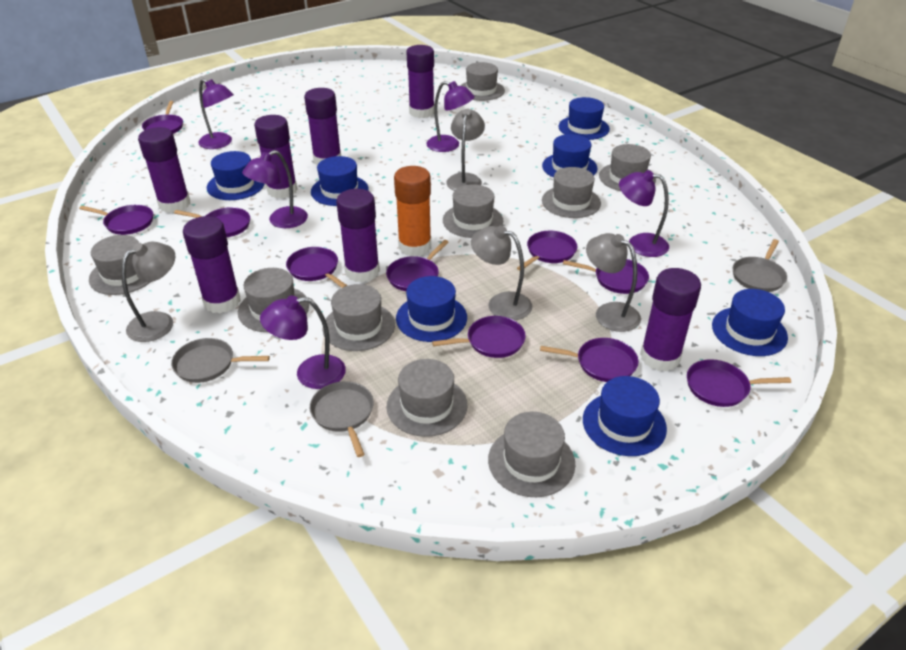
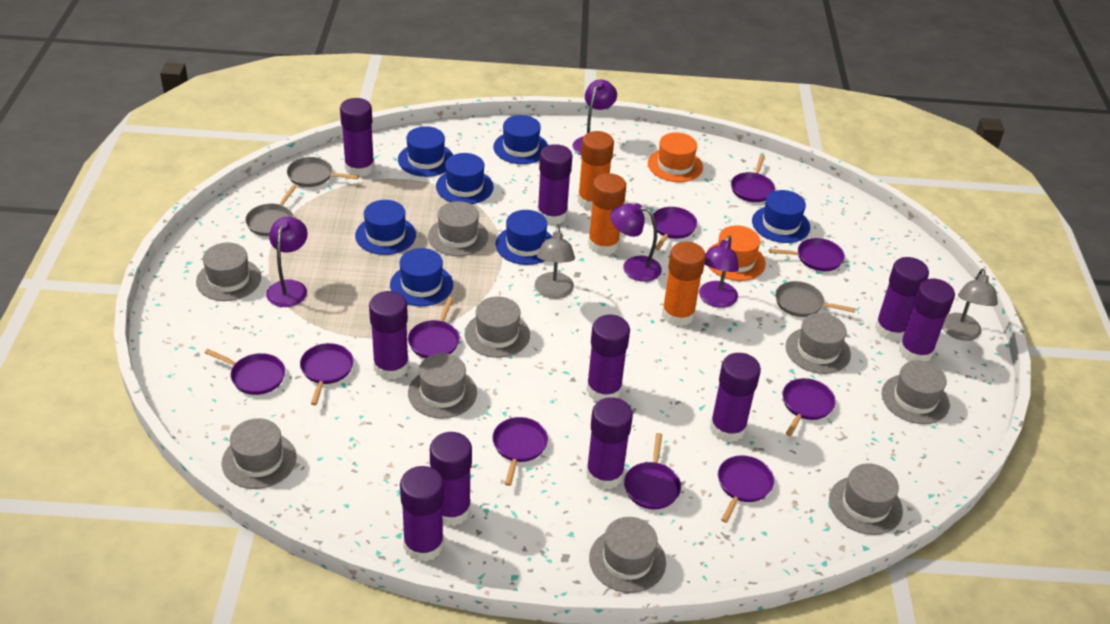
grey lamp: 4 -> 2
orange glue stick: 1 -> 3
orange hat: 0 -> 2
purple glue stick: 7 -> 10
purple lamp: 5 -> 4

